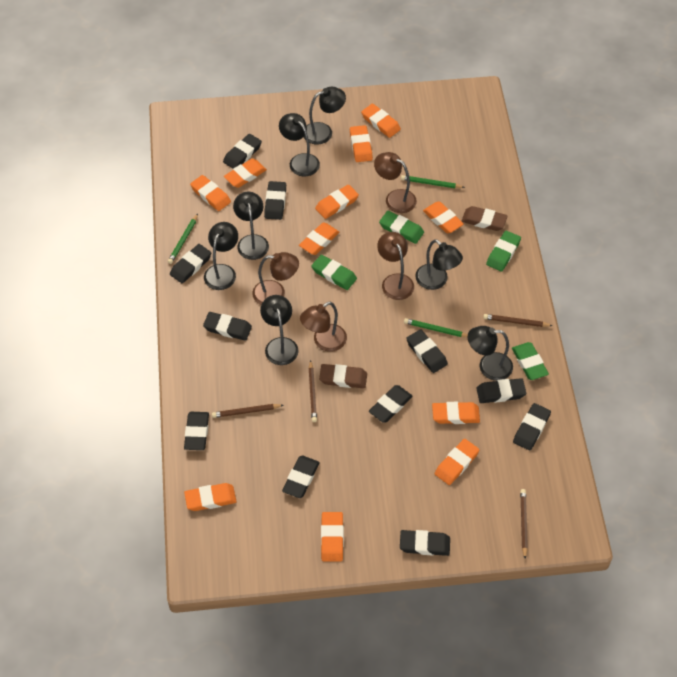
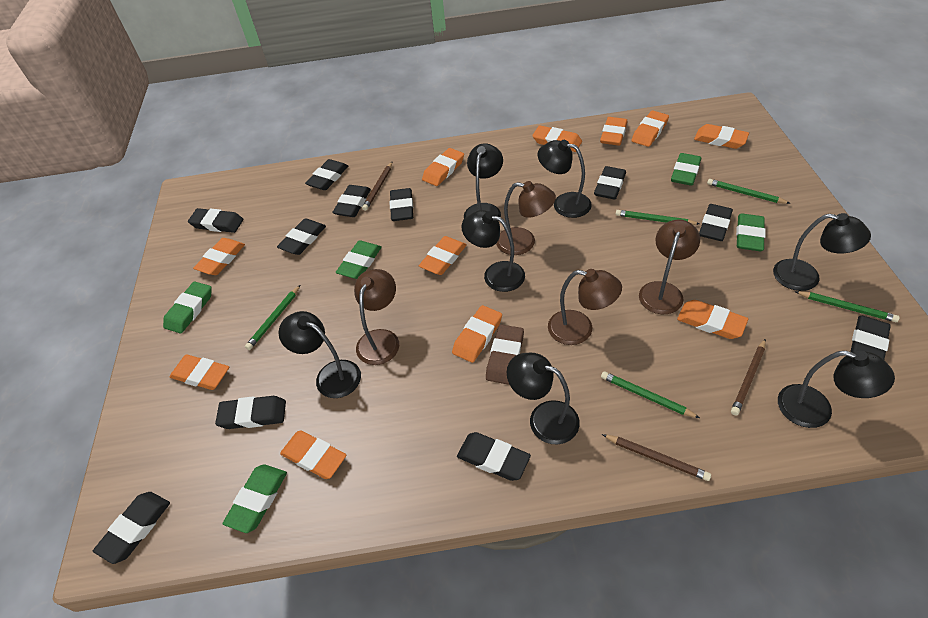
brown eraser: 2 -> 1
brown pencil: 4 -> 3
green eraser: 4 -> 5
green pencil: 3 -> 5

